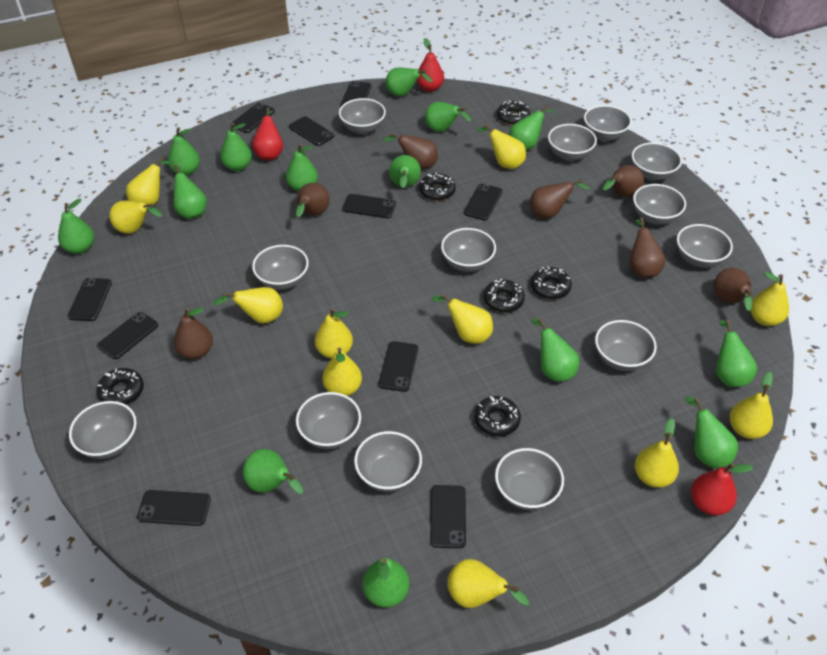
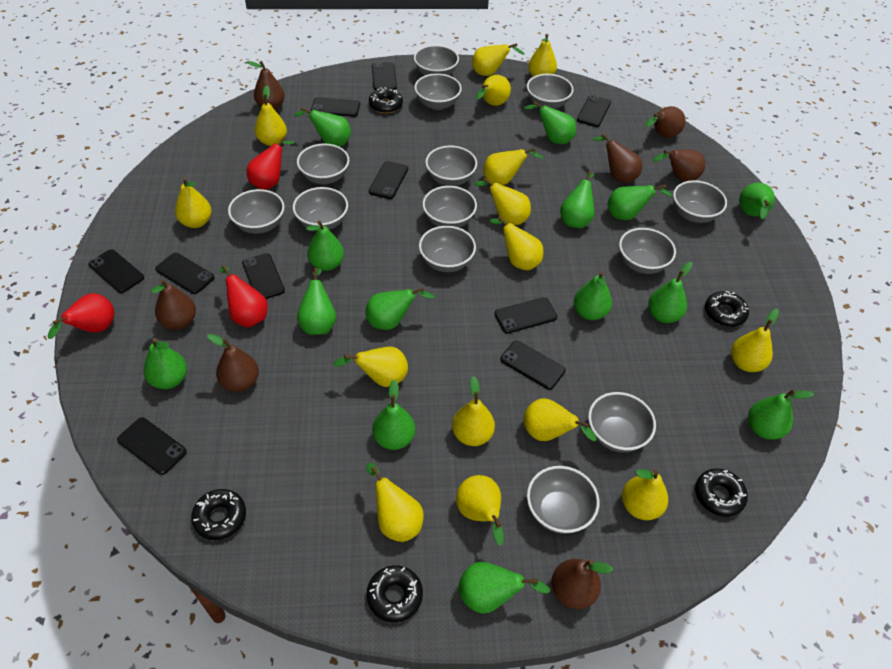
black donut: 6 -> 5
yellow pear: 11 -> 15

